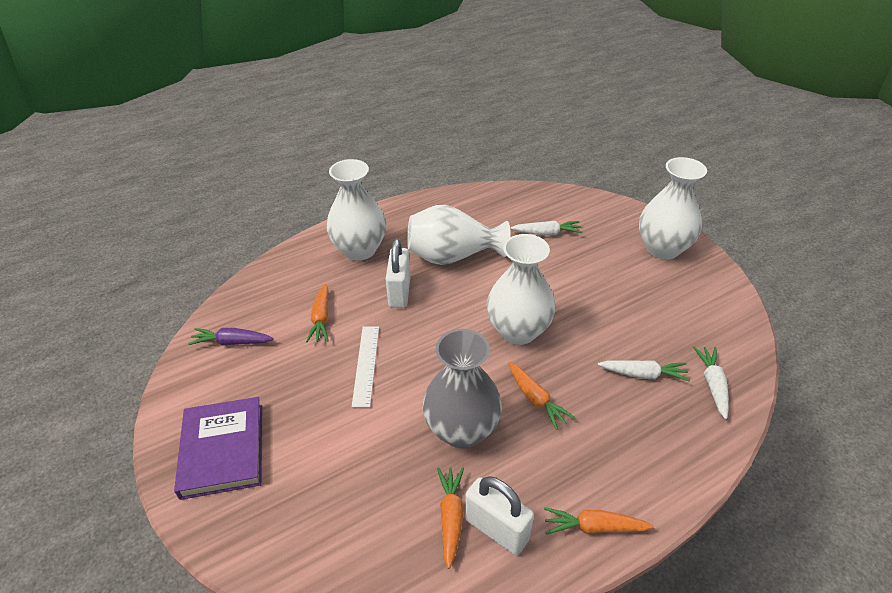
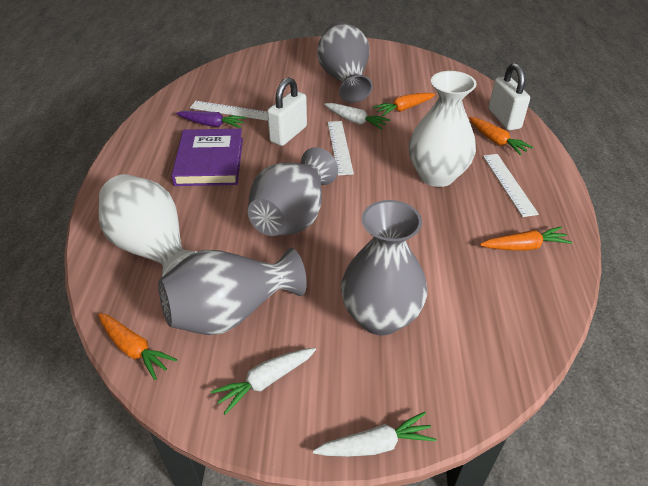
grey vase: 1 -> 4
white ruler: 1 -> 3
white vase: 4 -> 2

